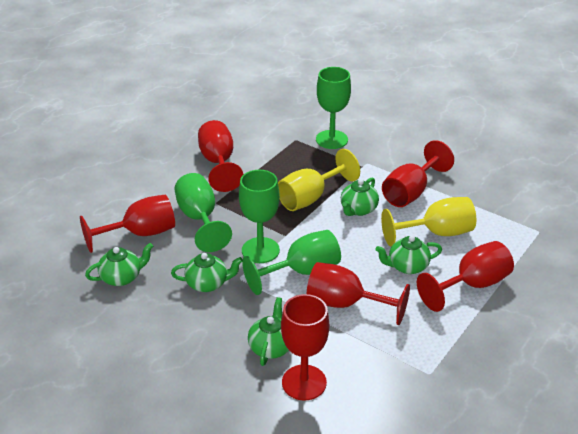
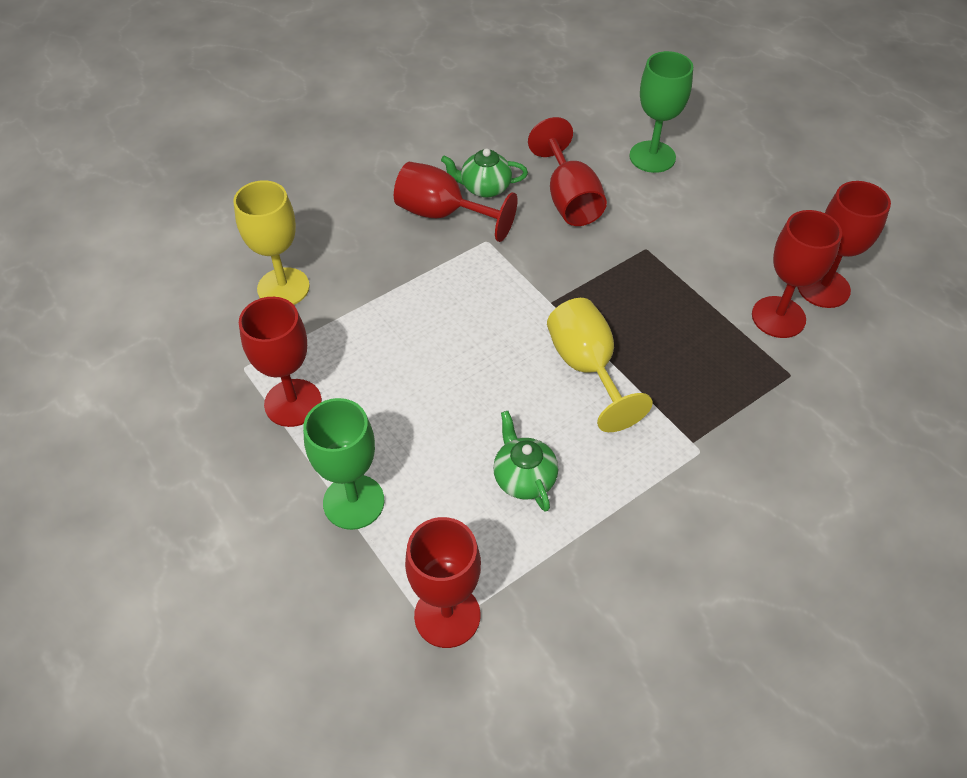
green goblet: 4 -> 2
green teapot: 5 -> 2

